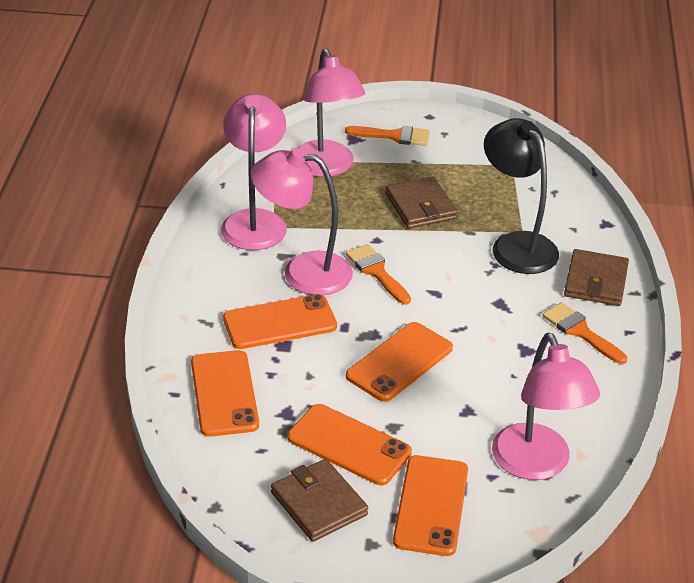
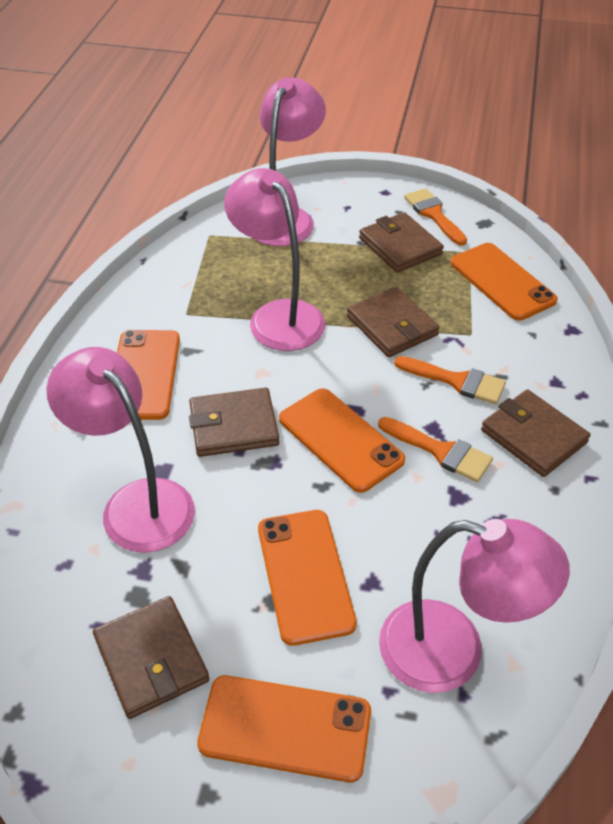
black lamp: 1 -> 0
brown wallet: 3 -> 5

